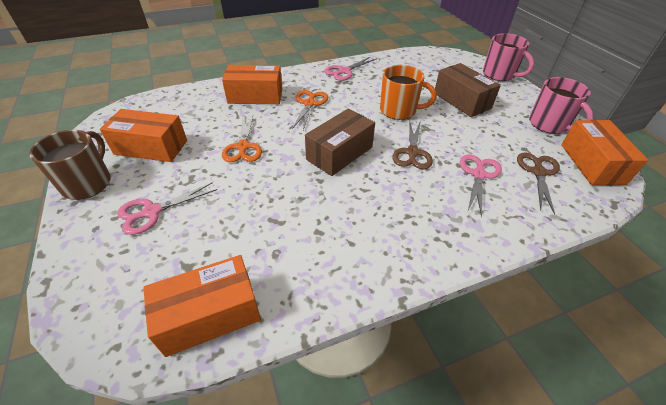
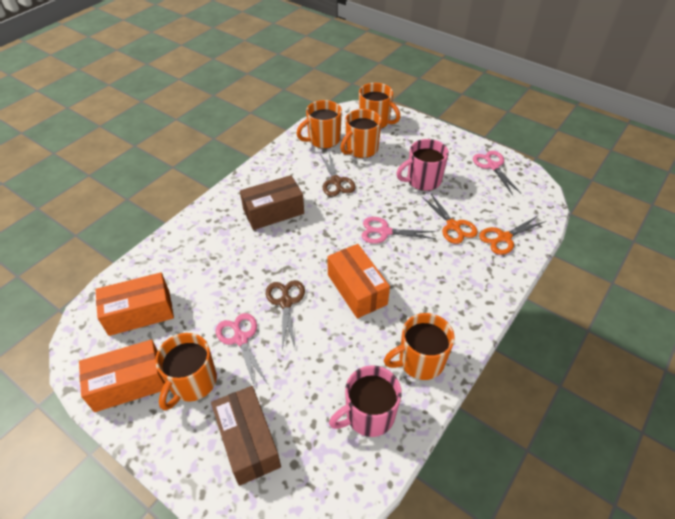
brown mug: 1 -> 0
orange box: 4 -> 3
orange mug: 1 -> 5

